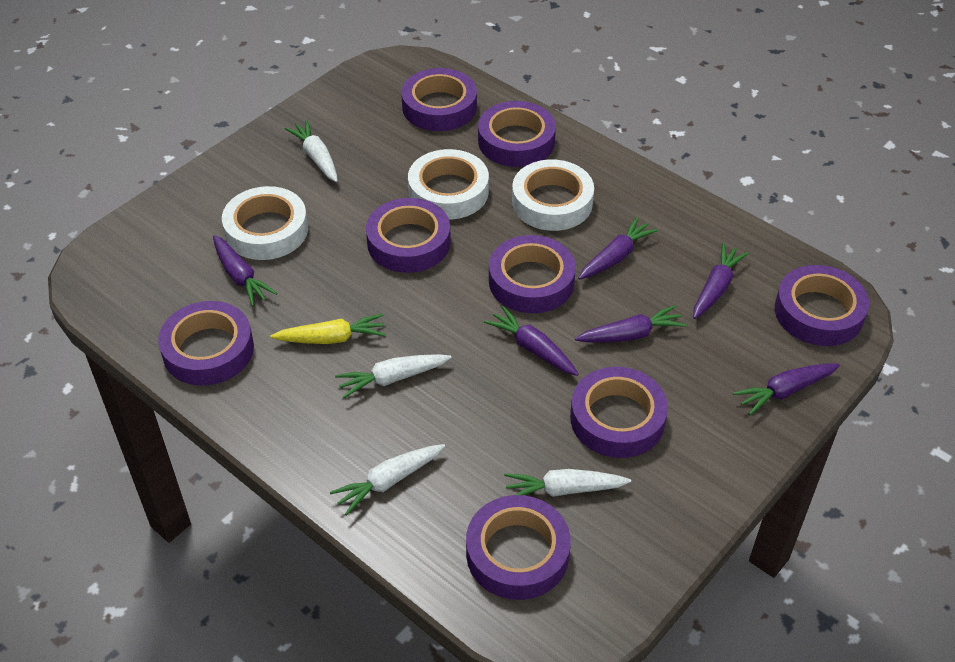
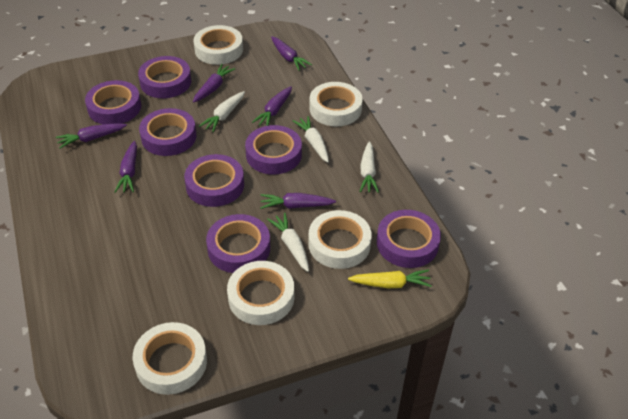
purple tape: 8 -> 7
white tape: 3 -> 5

